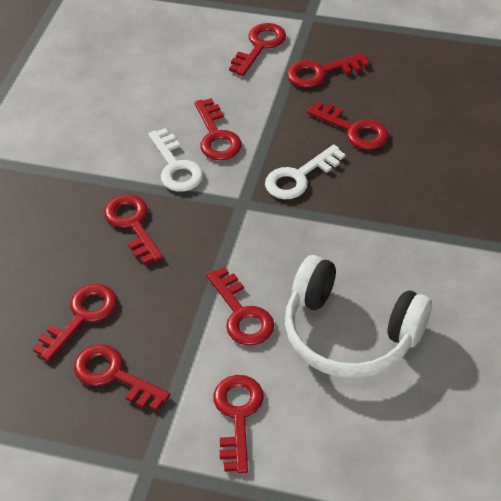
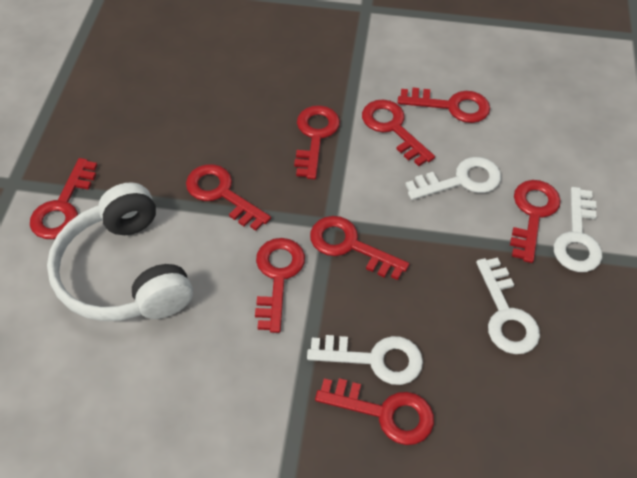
white key: 2 -> 4

